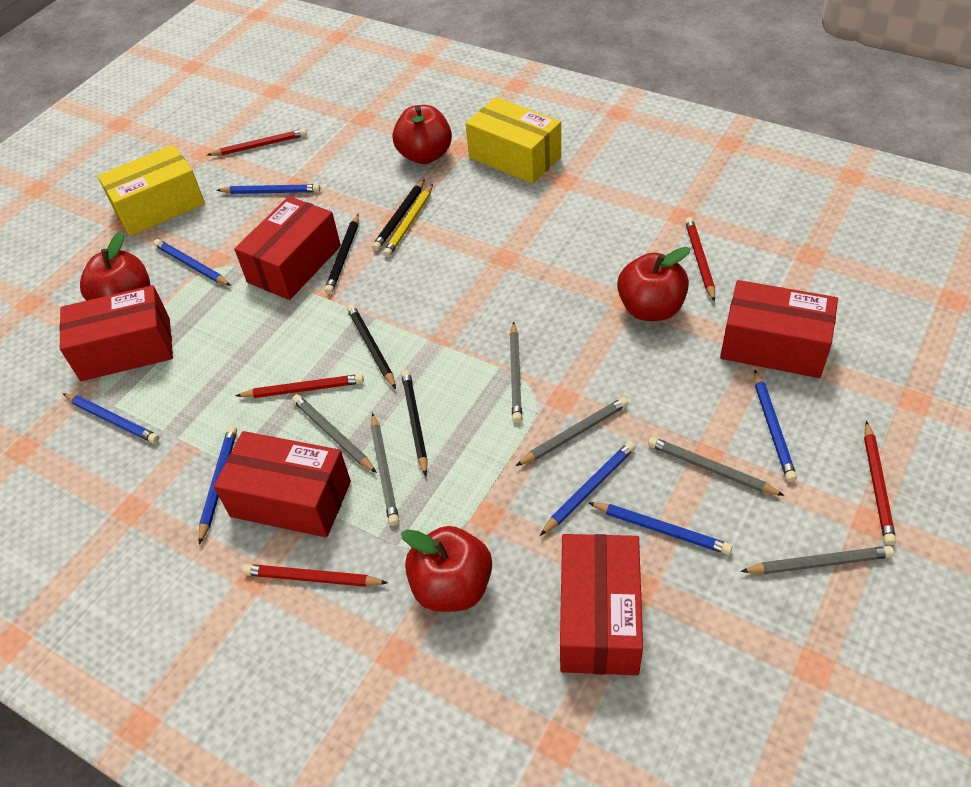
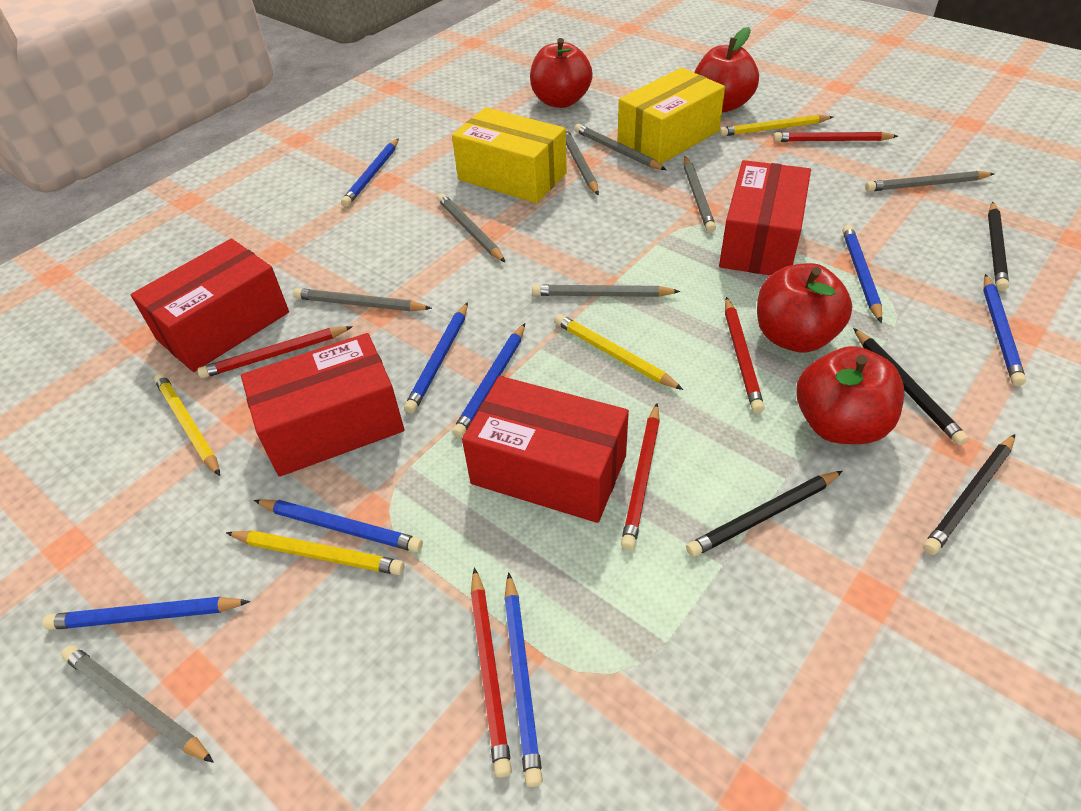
blue pencil: 7 -> 8
grey pencil: 6 -> 8
red box: 5 -> 4
yellow pencil: 1 -> 4

